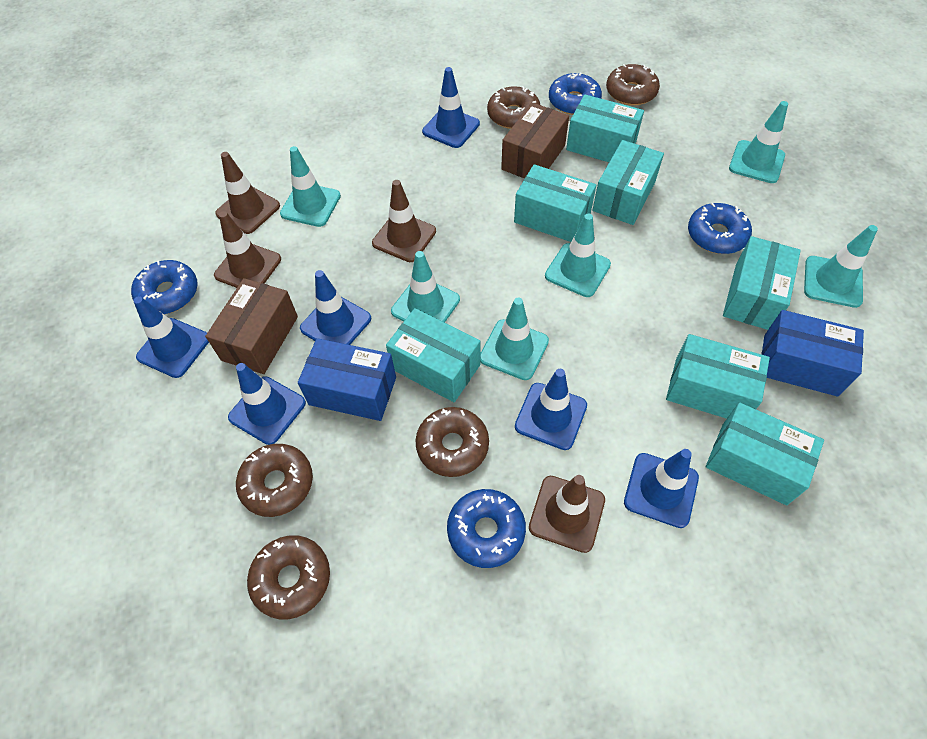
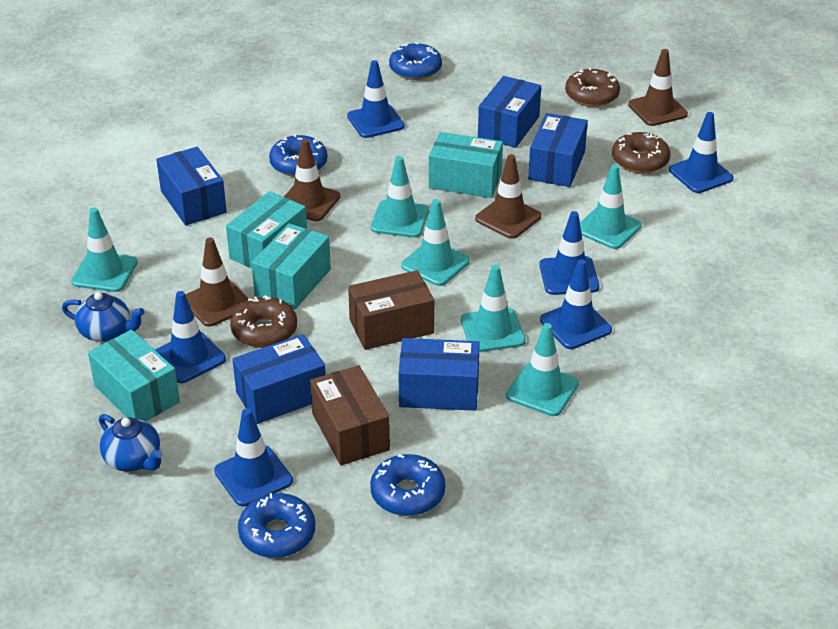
blue box: 2 -> 5
blue teapot: 0 -> 2
brown donut: 5 -> 3
turquoise box: 7 -> 4

